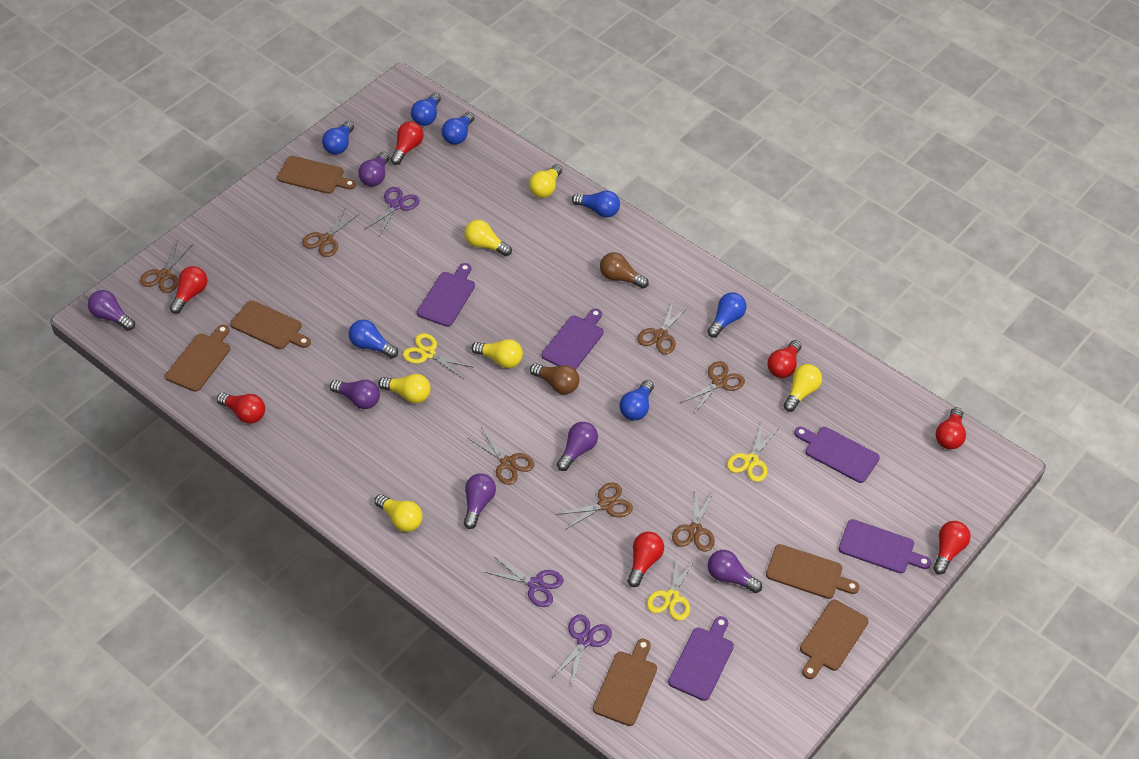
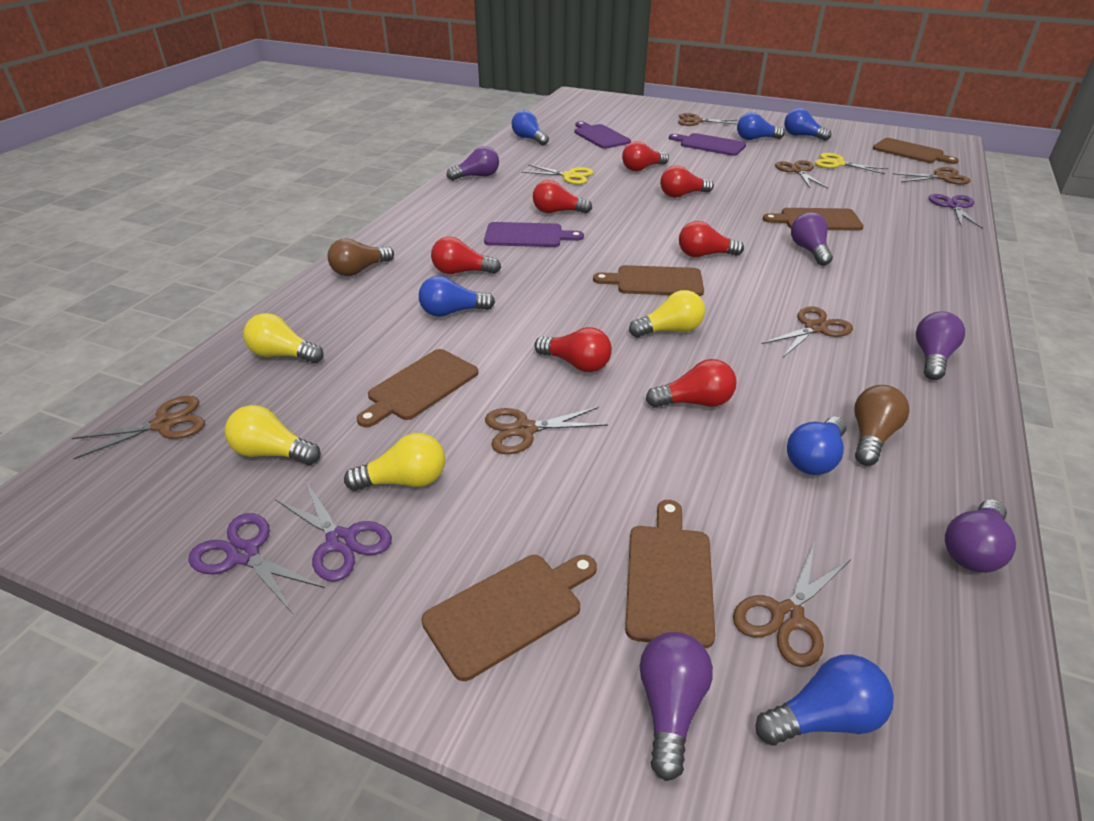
blue light bulb: 7 -> 6
purple cutting board: 5 -> 3
purple light bulb: 6 -> 5
yellow light bulb: 6 -> 4
yellow scissors: 3 -> 2

